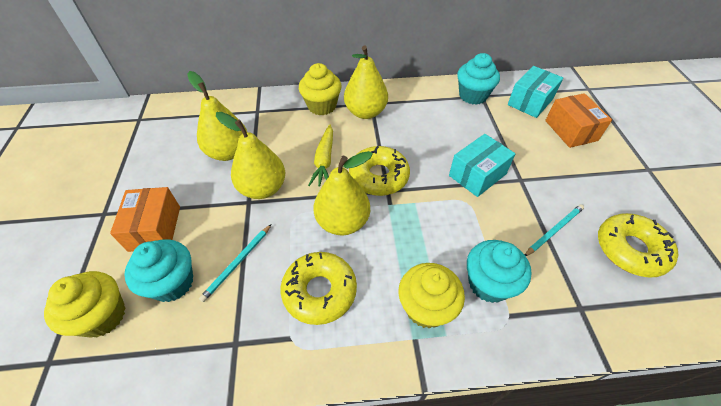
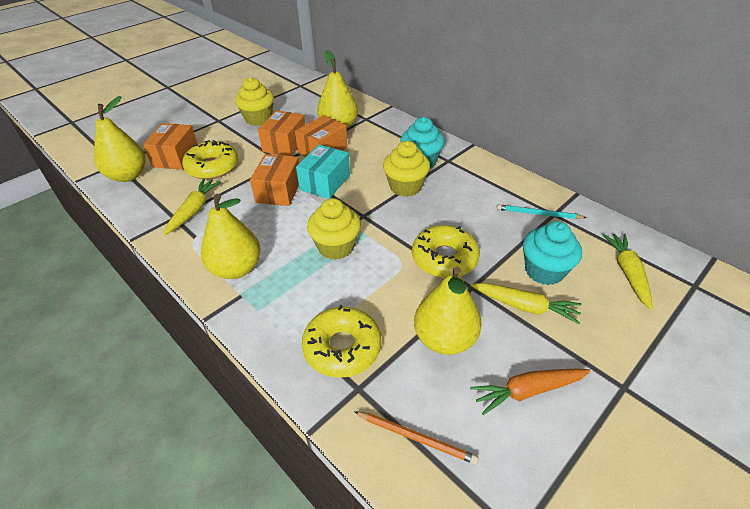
orange box: 2 -> 4
orange carrot: 0 -> 1
orange pencil: 0 -> 1
turquoise box: 2 -> 1
turquoise cupcake: 3 -> 2
turquoise pencil: 2 -> 1
yellow carrot: 1 -> 3

